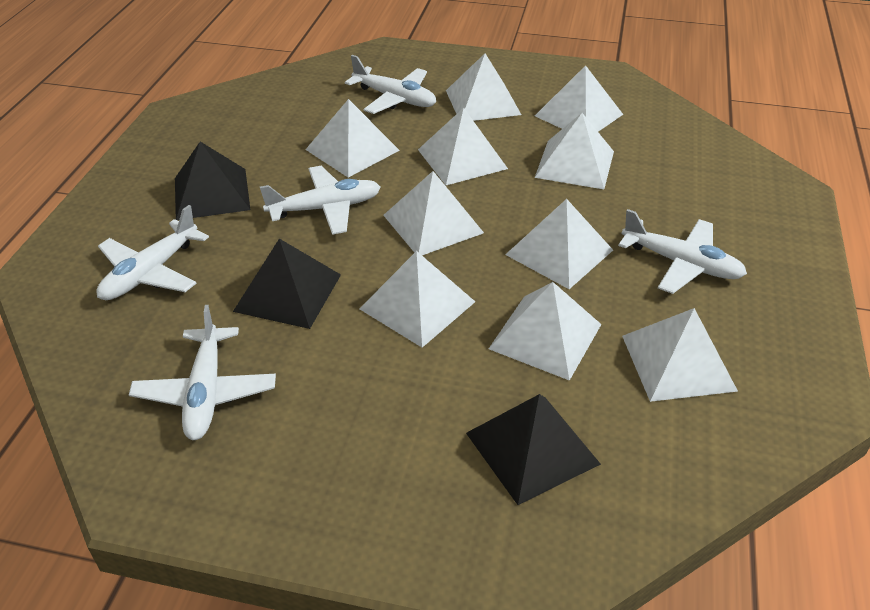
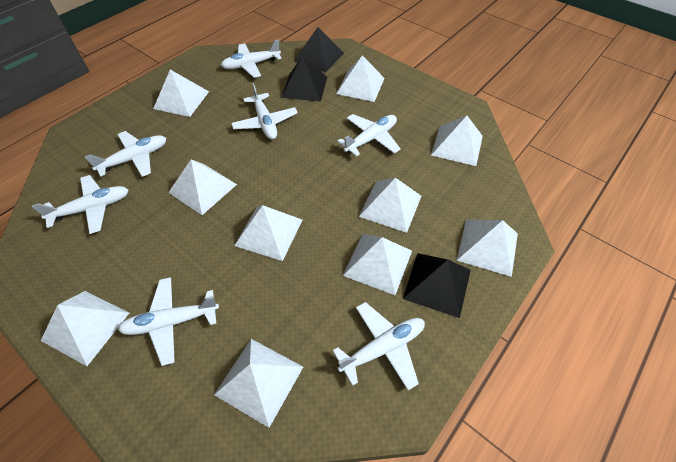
white plane: 5 -> 7

